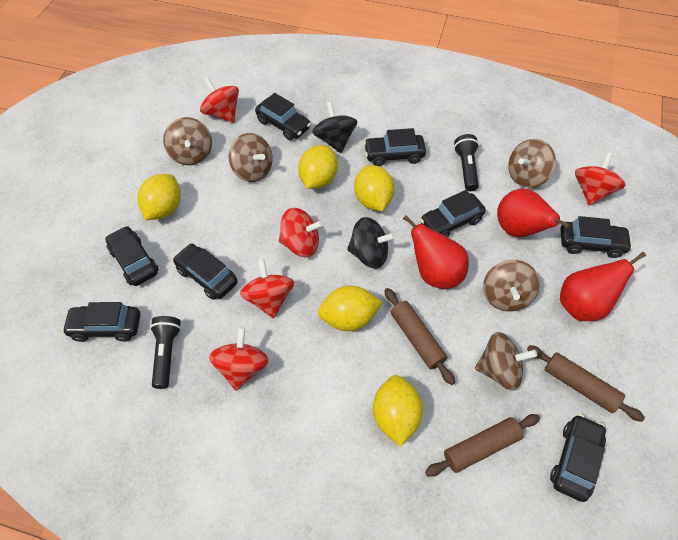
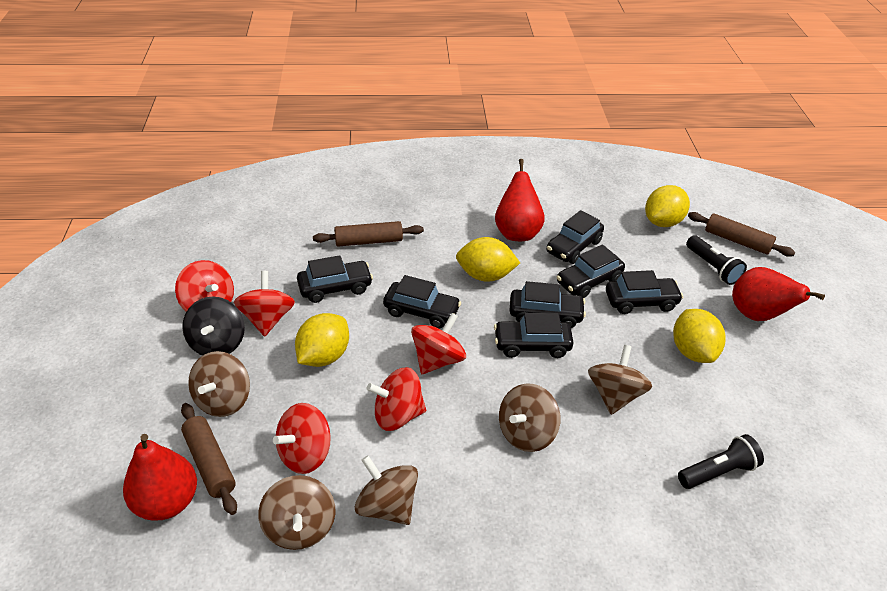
black car: 8 -> 7
black spinning top: 2 -> 1
yellow lemon: 5 -> 4

